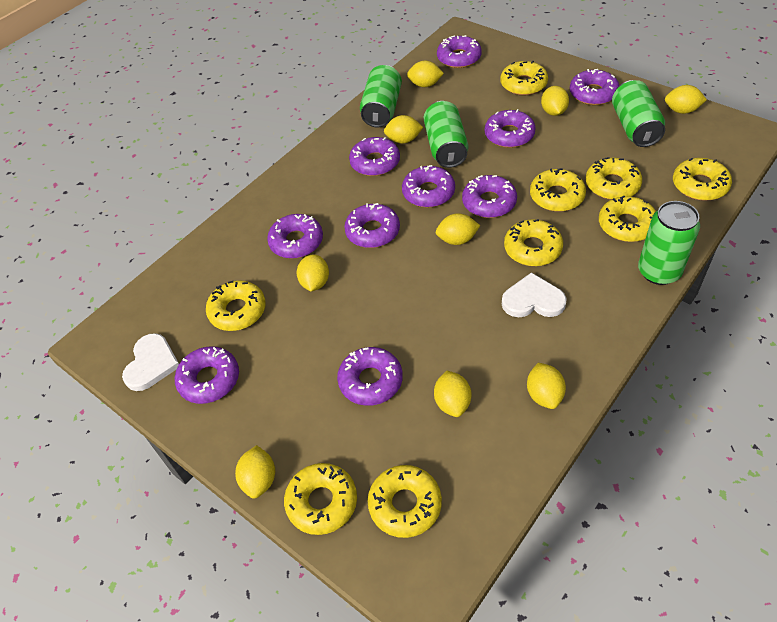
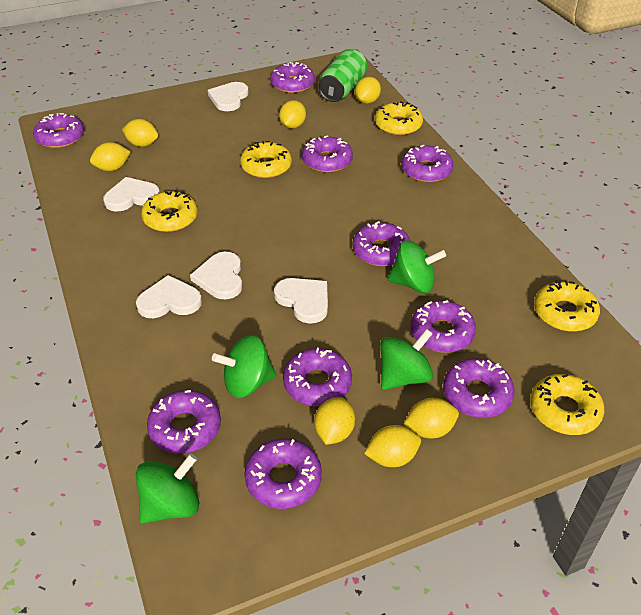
green can: 4 -> 1
green spinning top: 0 -> 4
white heart: 2 -> 5
yellow donut: 9 -> 5
yellow lemon: 9 -> 7

